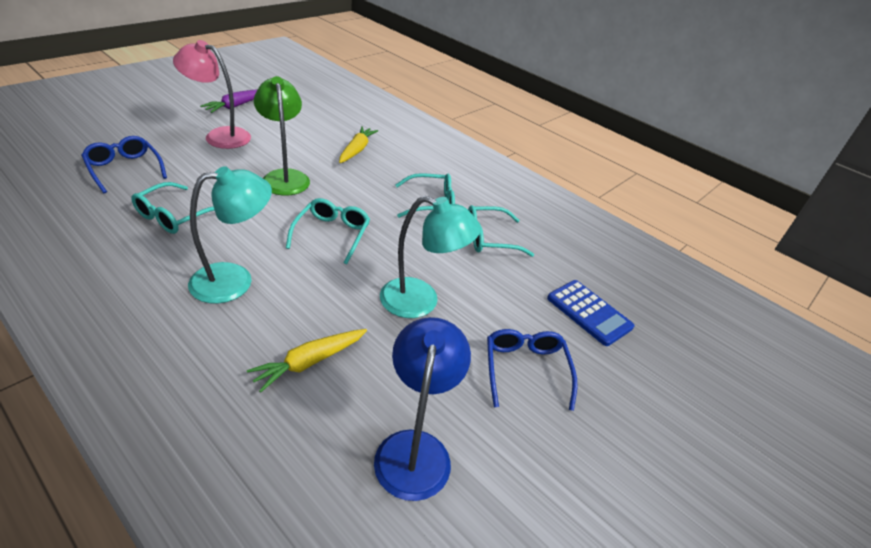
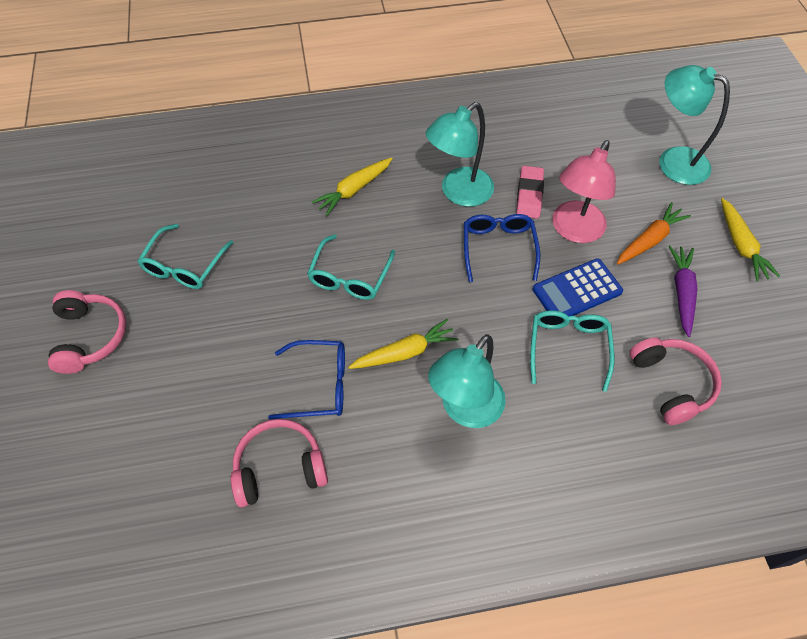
blue lamp: 1 -> 0
green lamp: 1 -> 0
orange carrot: 0 -> 1
pink eraser: 0 -> 1
pink headphones: 0 -> 3
turquoise glasses: 4 -> 3
turquoise lamp: 2 -> 3
yellow carrot: 2 -> 3

